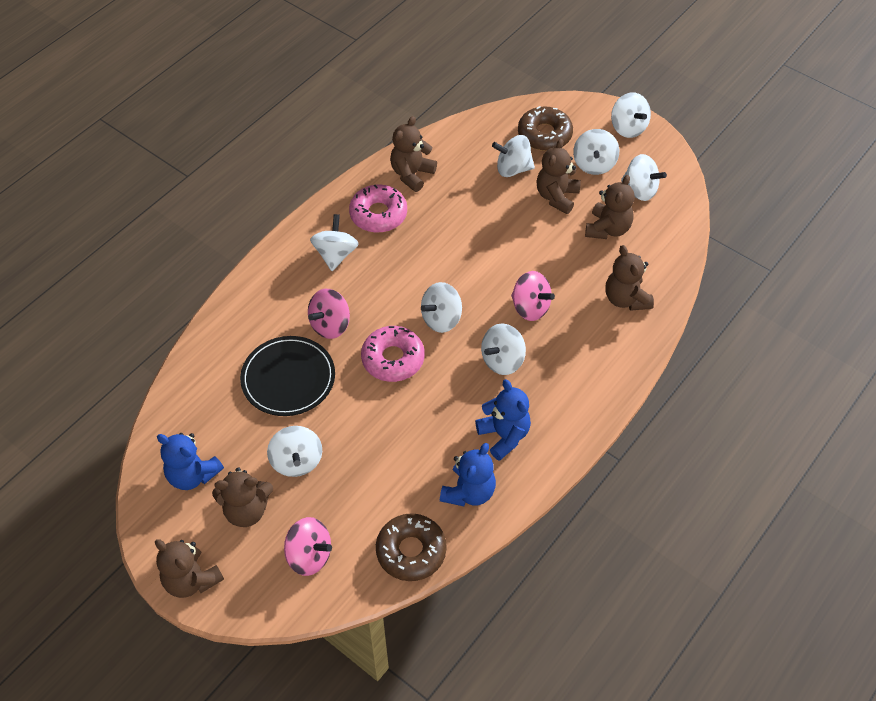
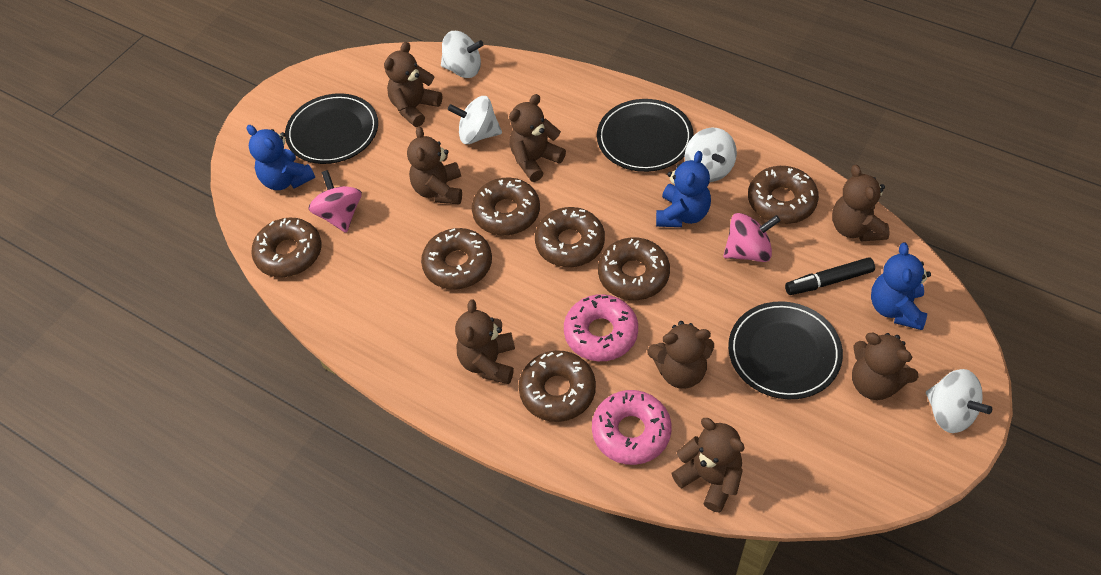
black marker: 0 -> 1
black plate: 1 -> 3
brown donut: 2 -> 7
brown teddy bear: 6 -> 8
pink spinning top: 3 -> 2
white spinning top: 8 -> 4

